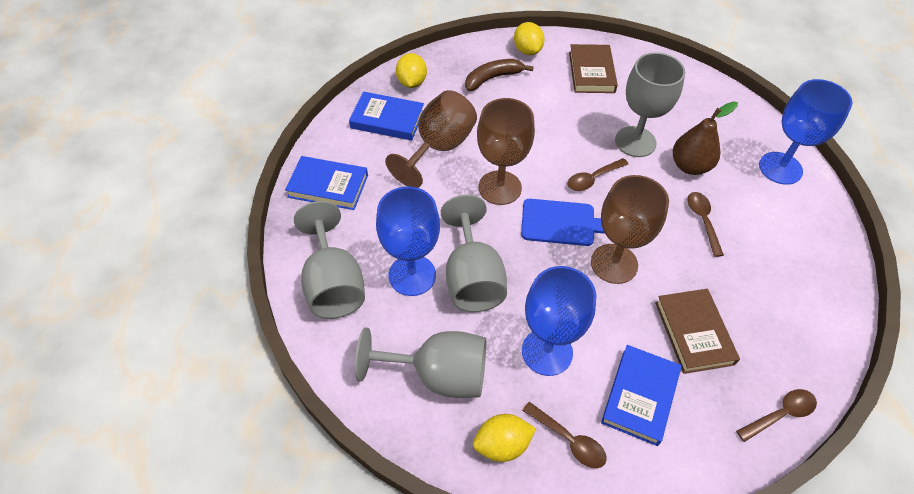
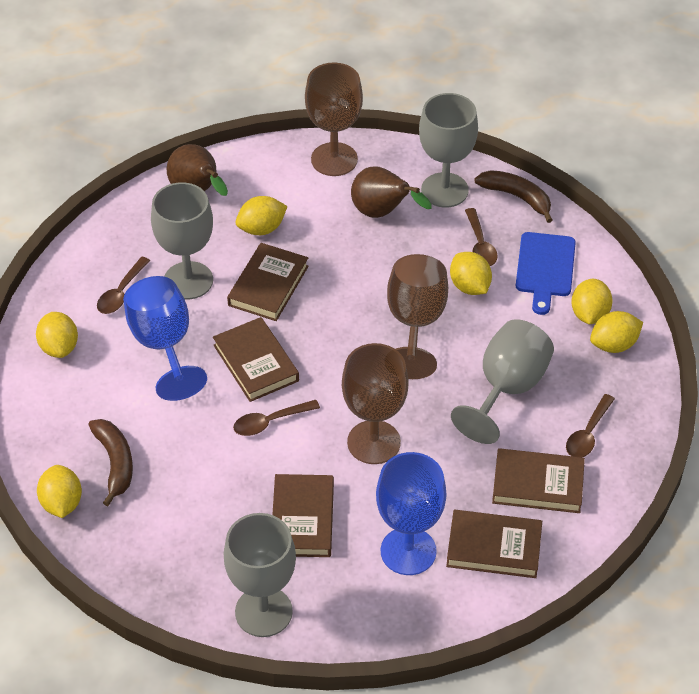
blue book: 3 -> 0
blue goblet: 3 -> 2
brown banana: 1 -> 2
brown book: 2 -> 5
brown pear: 1 -> 2
yellow lemon: 3 -> 6

